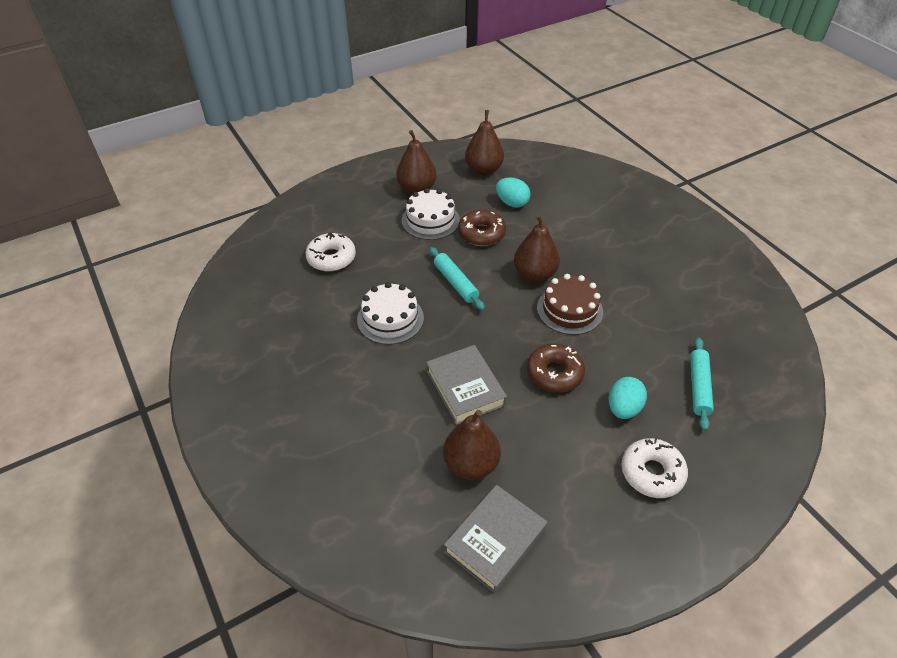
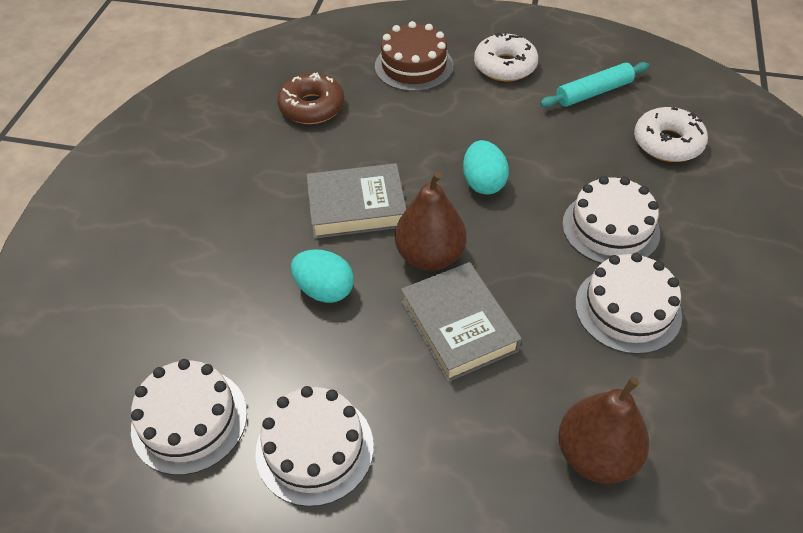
brown donut: 2 -> 1
brown pear: 4 -> 2
turquoise rolling pin: 2 -> 1
white cake: 2 -> 4

